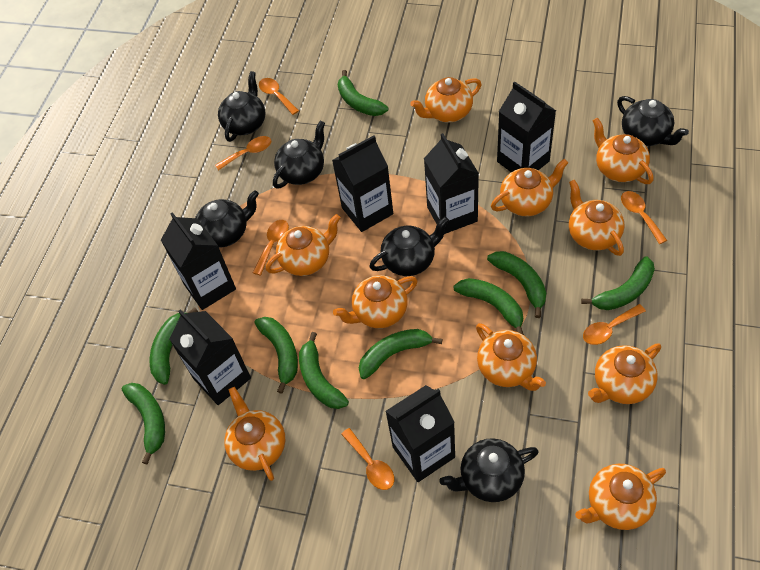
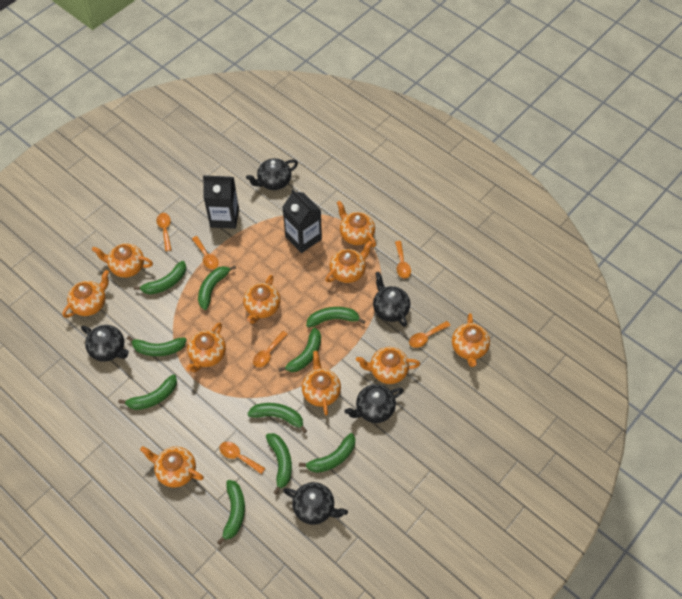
black carton: 6 -> 2
black teapot: 6 -> 5
green banana: 9 -> 10

